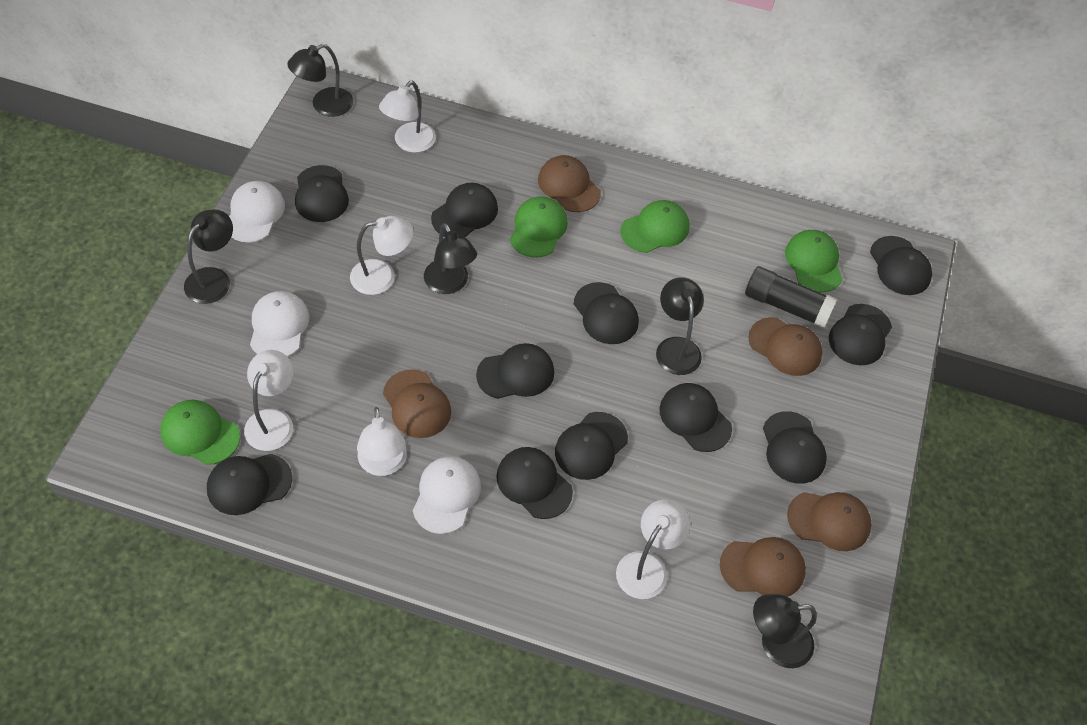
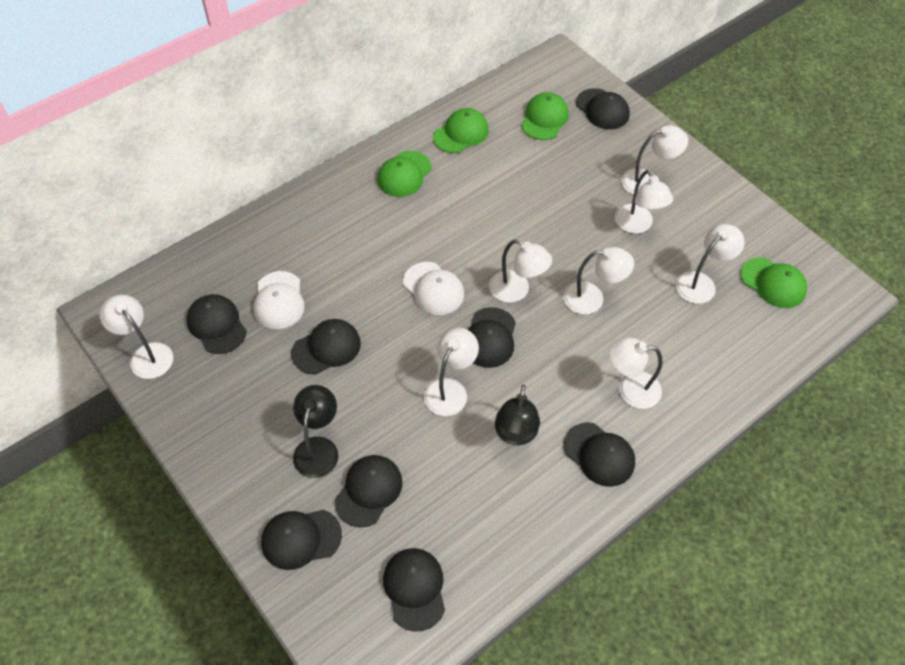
black cap: 11 -> 8
black glue stick: 1 -> 0
black lamp: 5 -> 2
brown cap: 5 -> 0
white cap: 3 -> 2
white lamp: 5 -> 8

